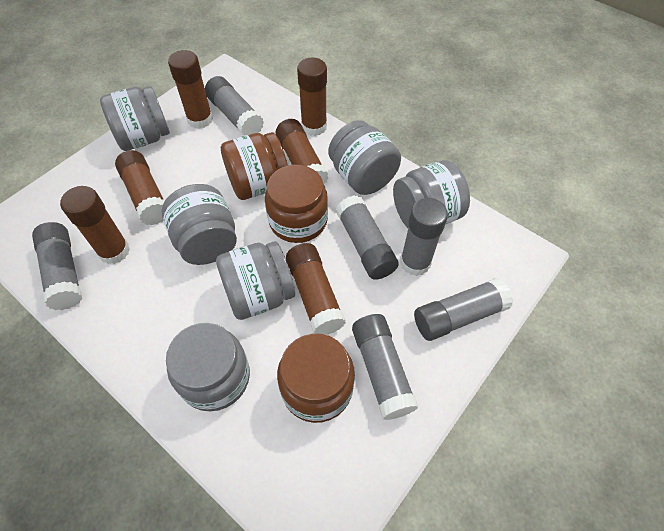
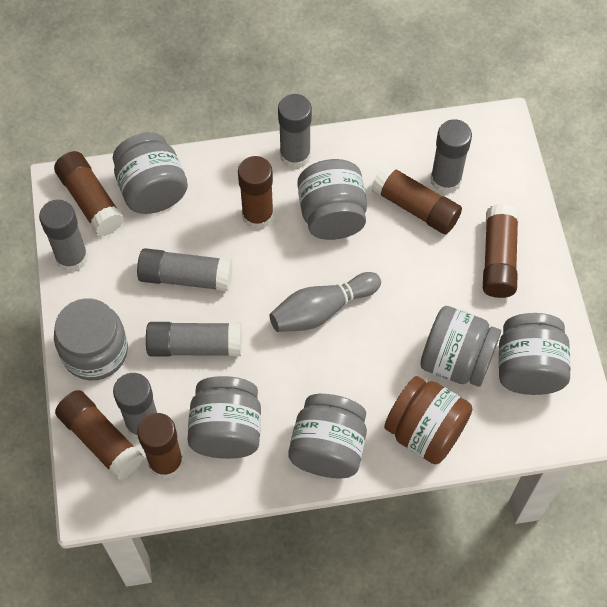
brown jar: 3 -> 1
grey bowling pin: 0 -> 1
grey jar: 6 -> 7

